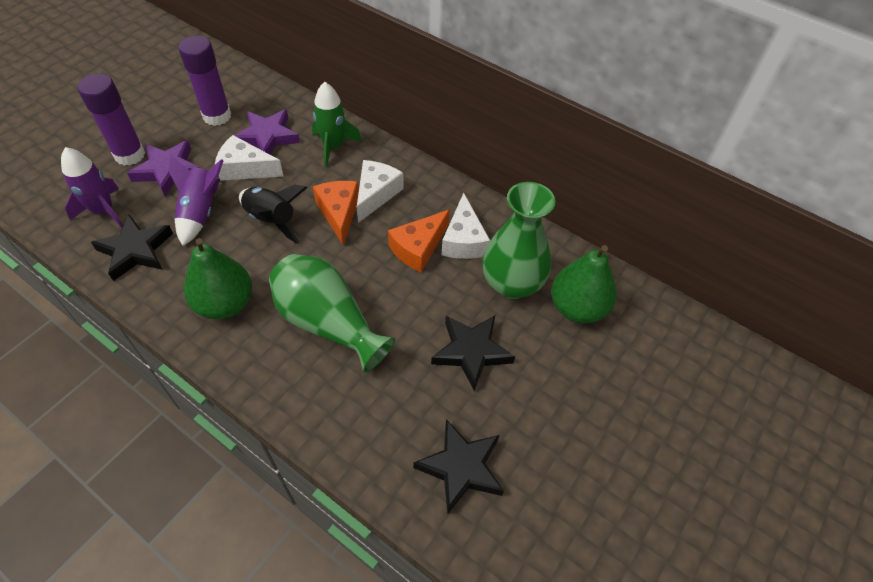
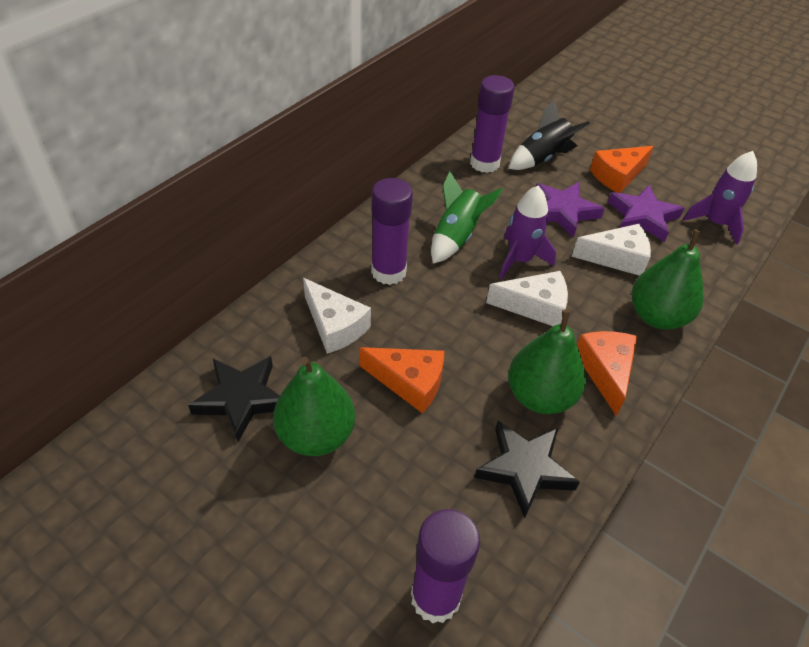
black star: 3 -> 2
green pear: 2 -> 3
green vase: 2 -> 0
orange cheese: 2 -> 3
purple glue stick: 2 -> 3

